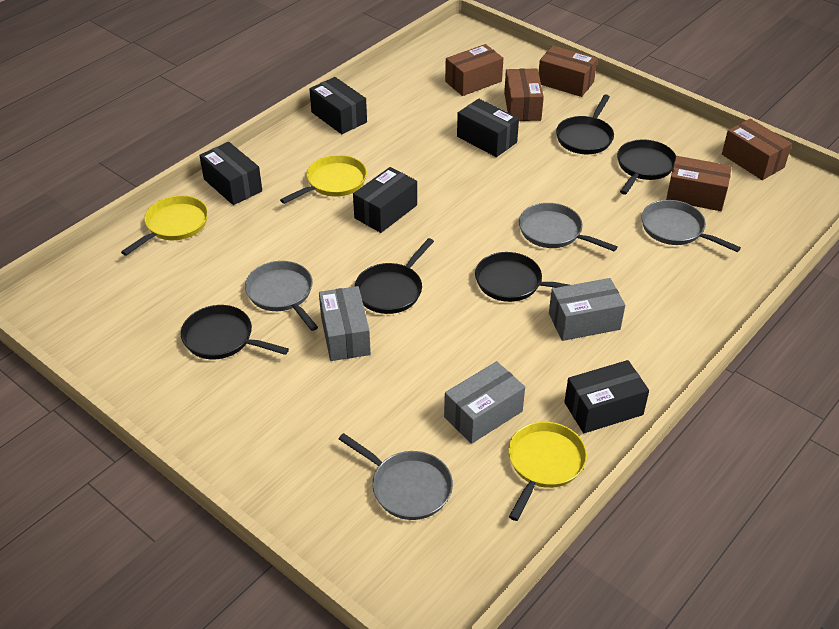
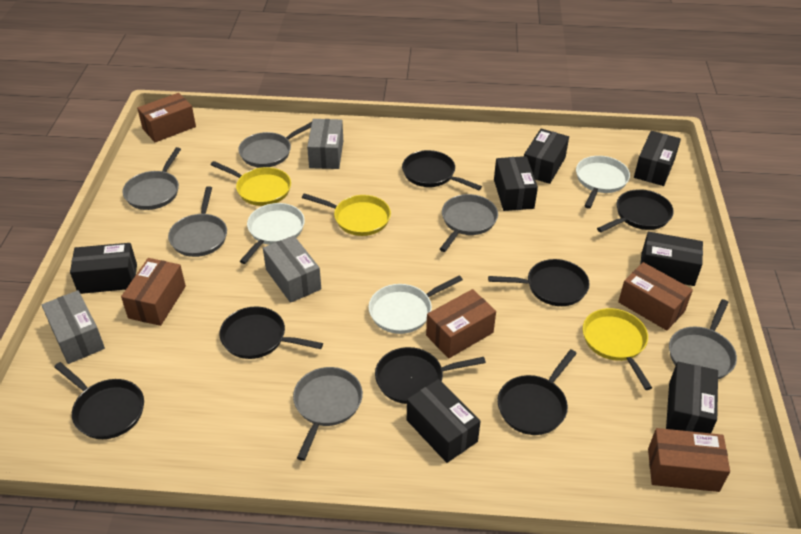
black box: 5 -> 7
black pan: 5 -> 7
grey pan: 4 -> 6
white pan: 0 -> 3

